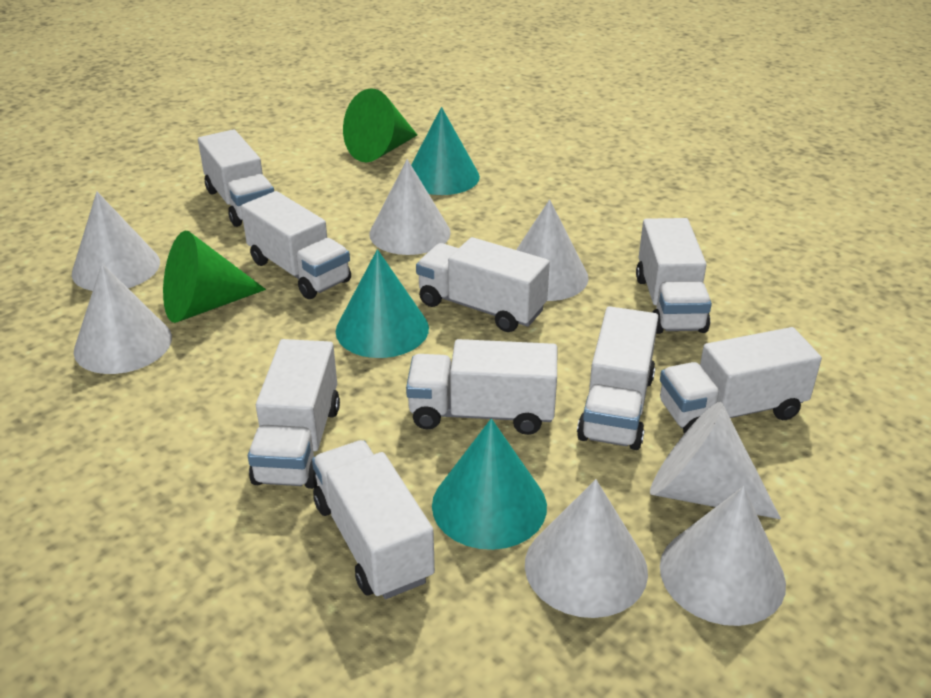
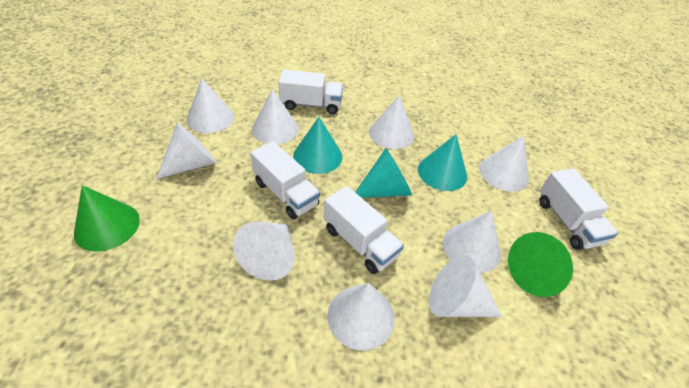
white cone: 7 -> 9
white truck: 9 -> 4

